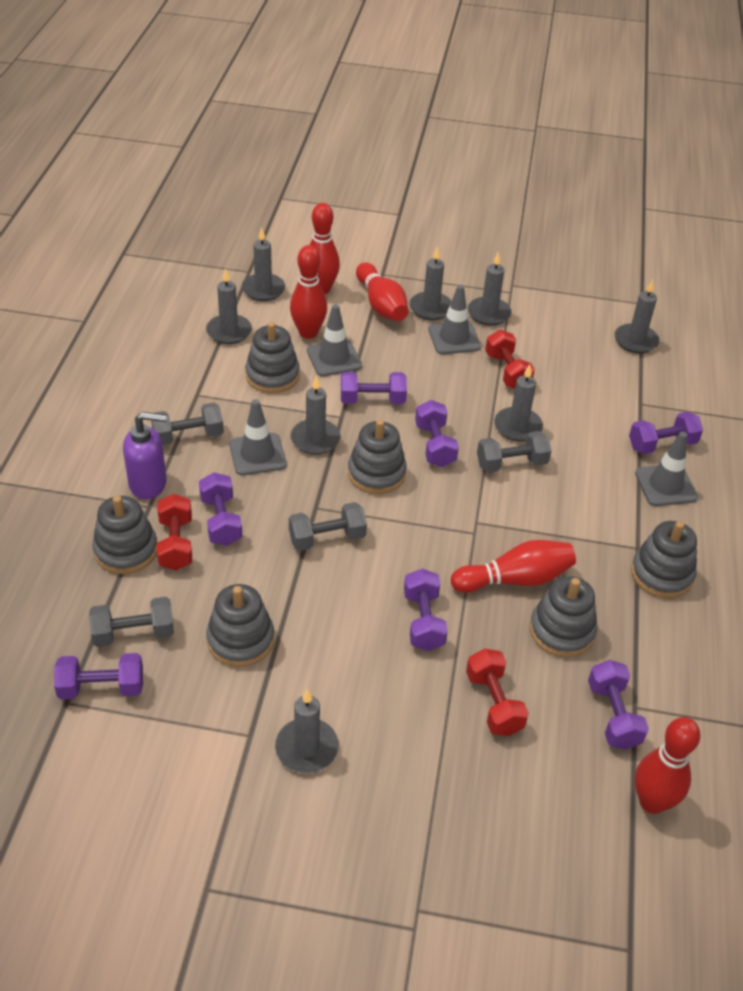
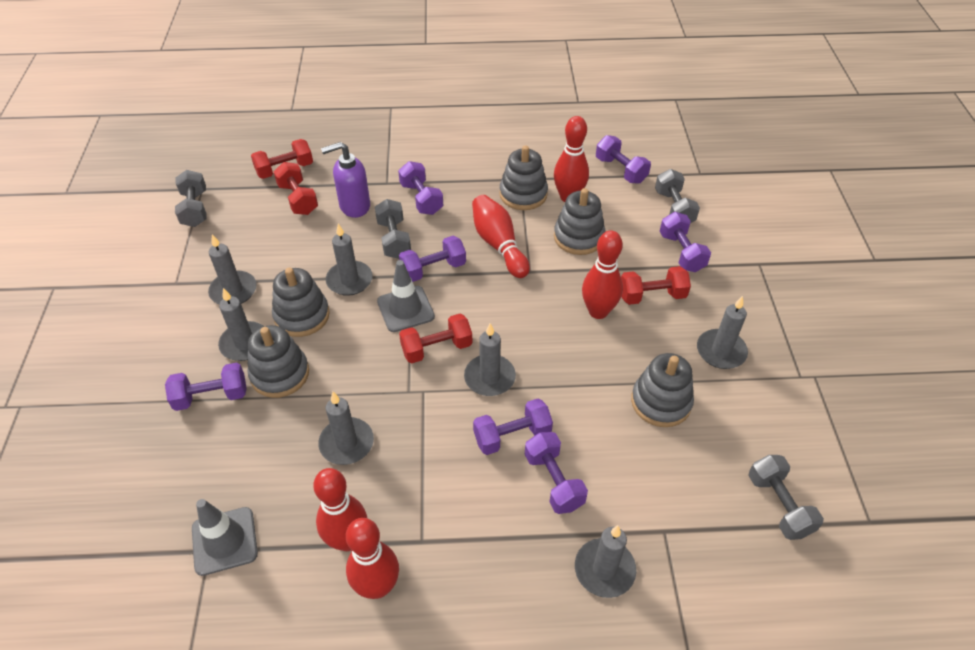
grey candle: 8 -> 7
grey stacking toy: 6 -> 5
grey traffic cone: 4 -> 2
red dumbbell: 3 -> 4

